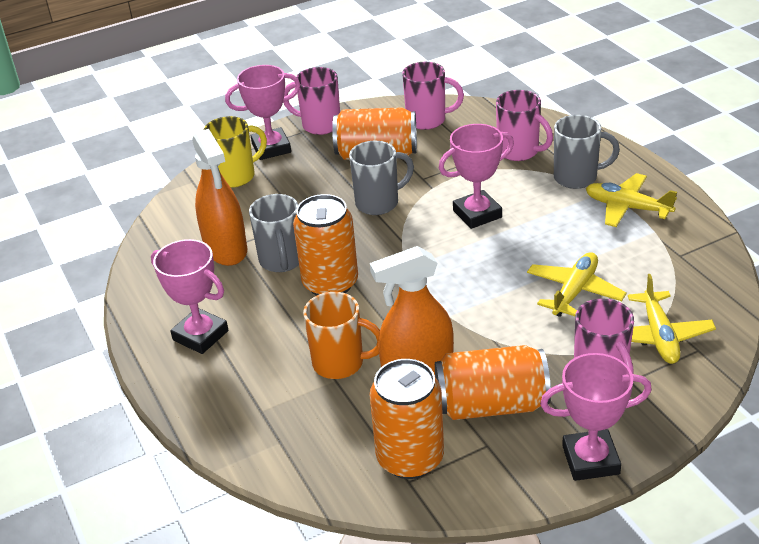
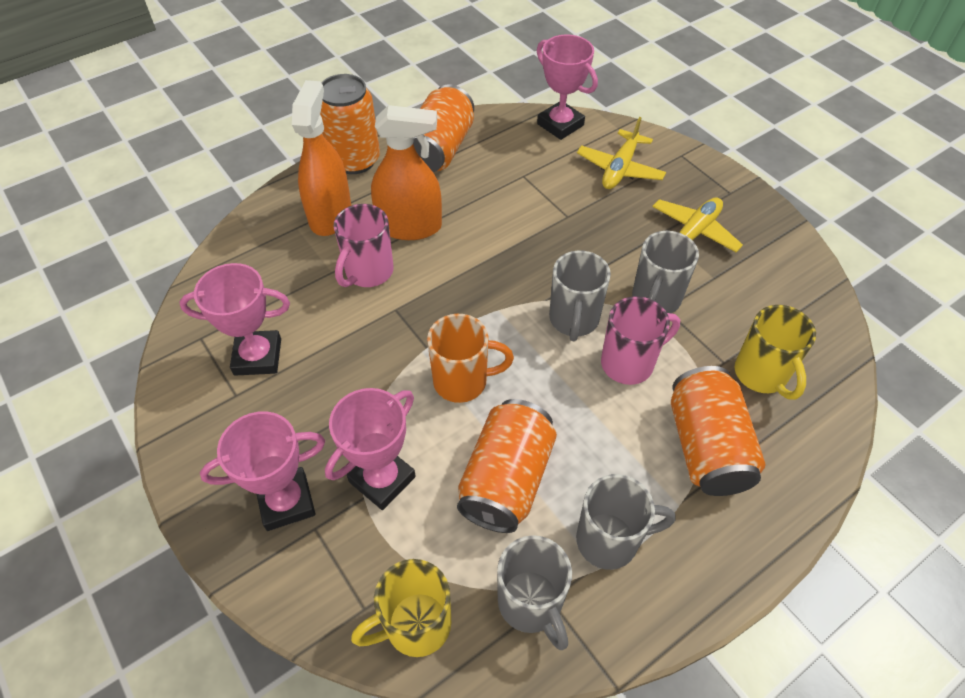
grey mug: 3 -> 4
pink mug: 4 -> 2
yellow mug: 1 -> 2
yellow plane: 3 -> 2

